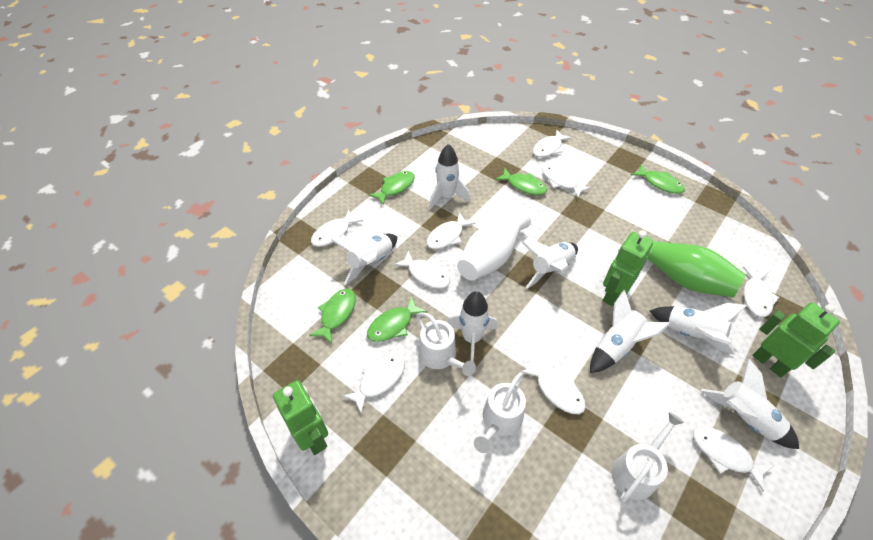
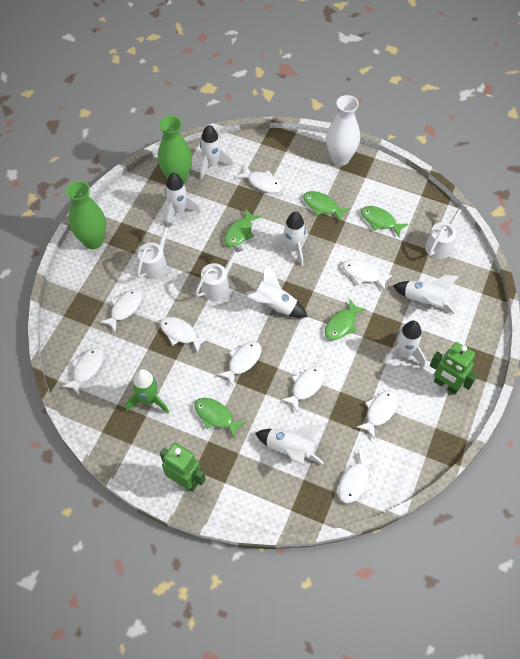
green robot: 3 -> 2
green rocket: 0 -> 1
green vase: 1 -> 2

